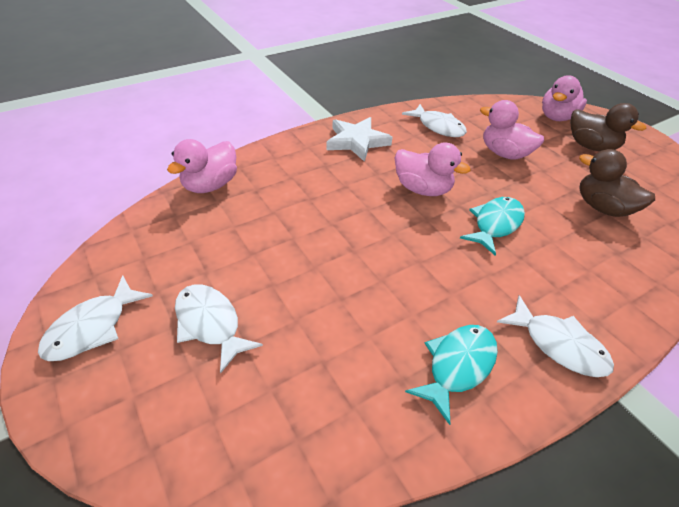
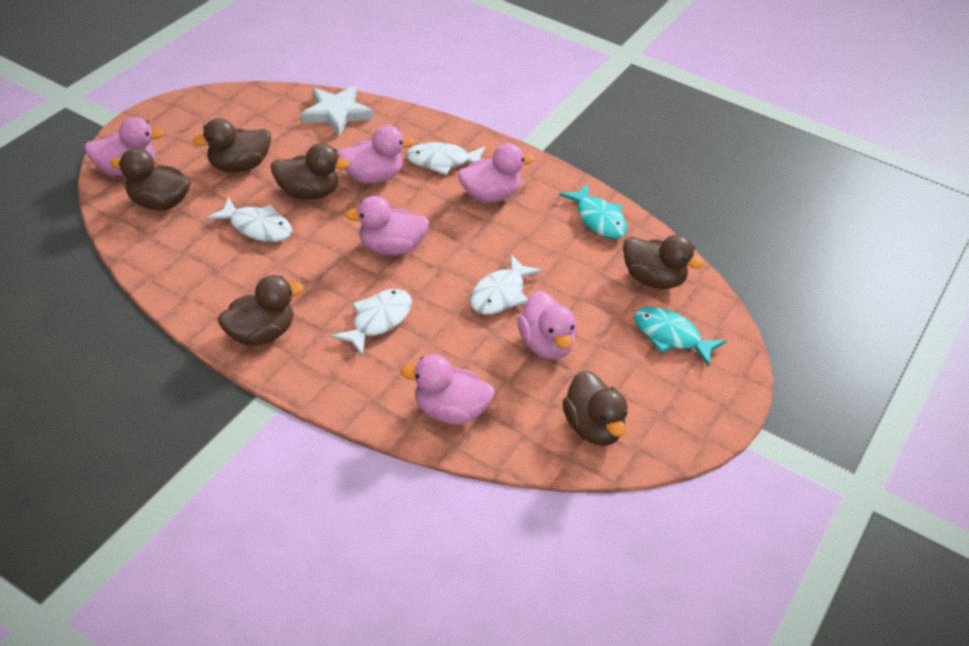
brown duck: 2 -> 6
pink duck: 4 -> 6

